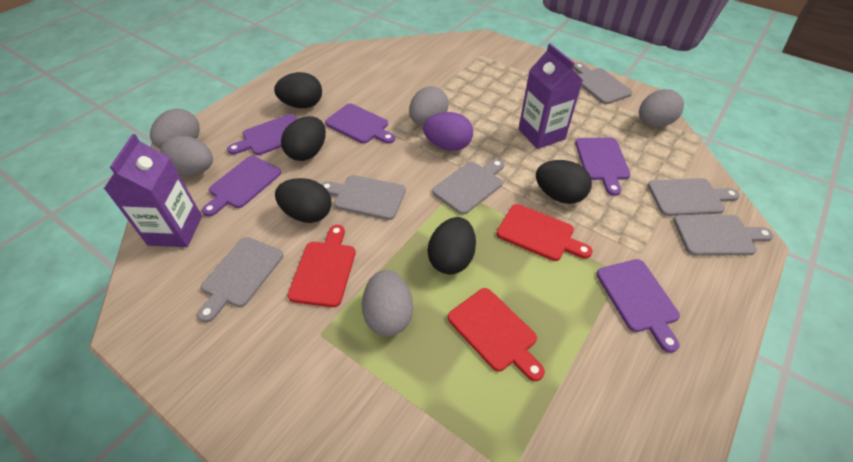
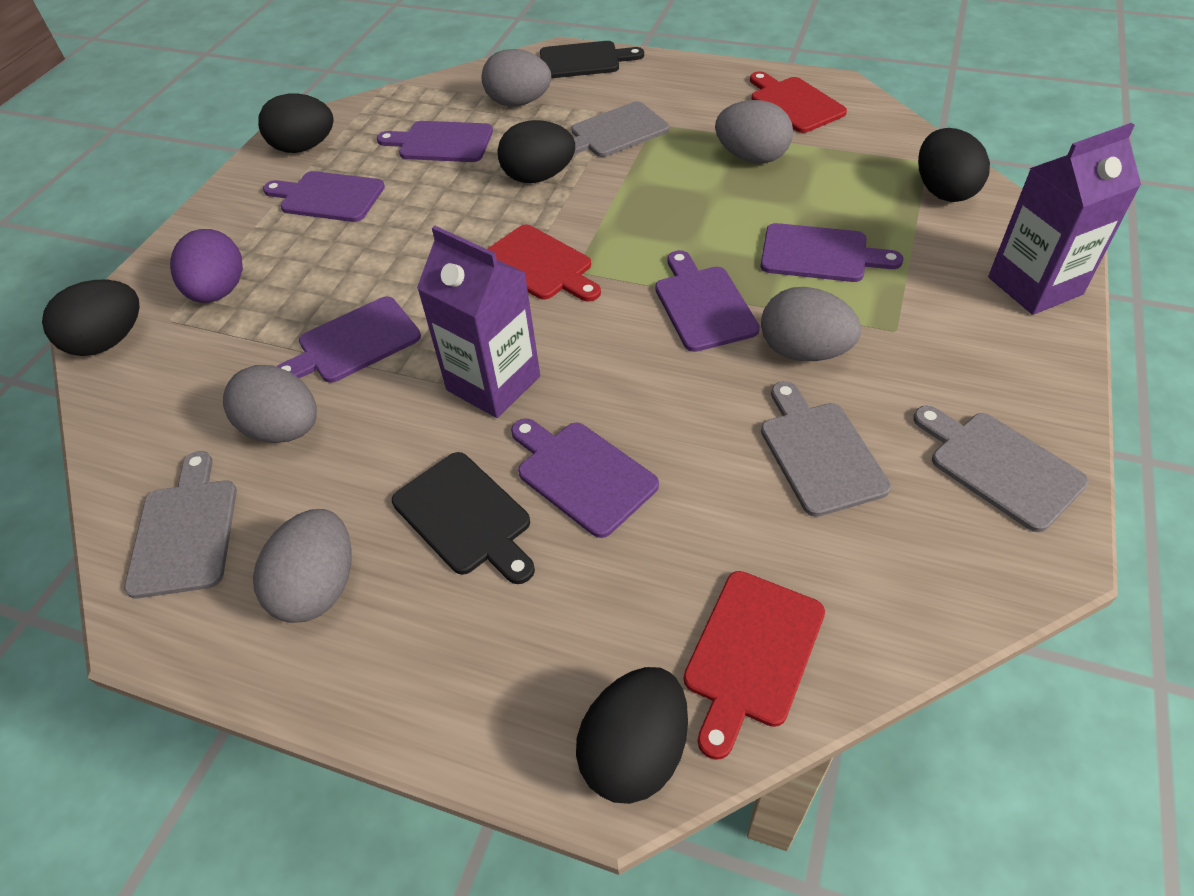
black cutting board: 0 -> 2
grey cutting board: 6 -> 4
purple cutting board: 5 -> 6

